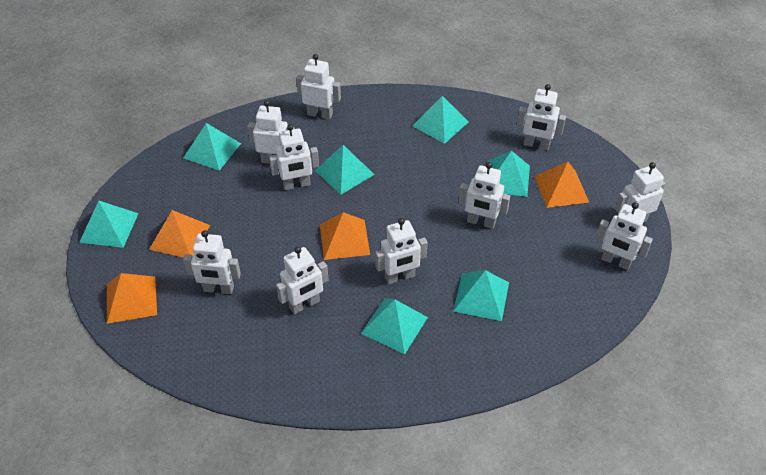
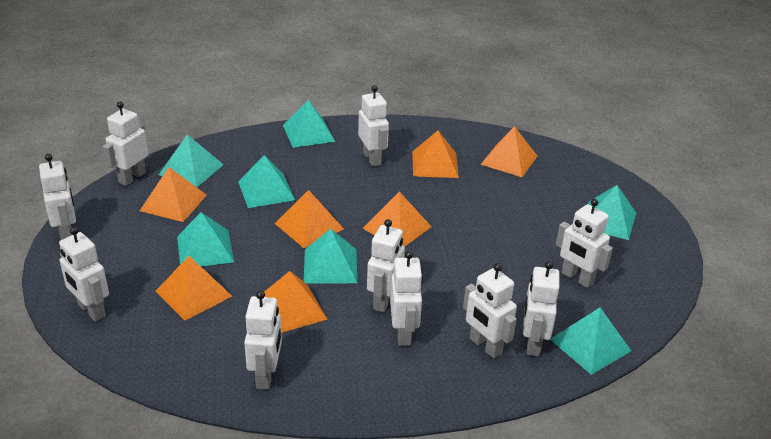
orange pyramid: 4 -> 7

